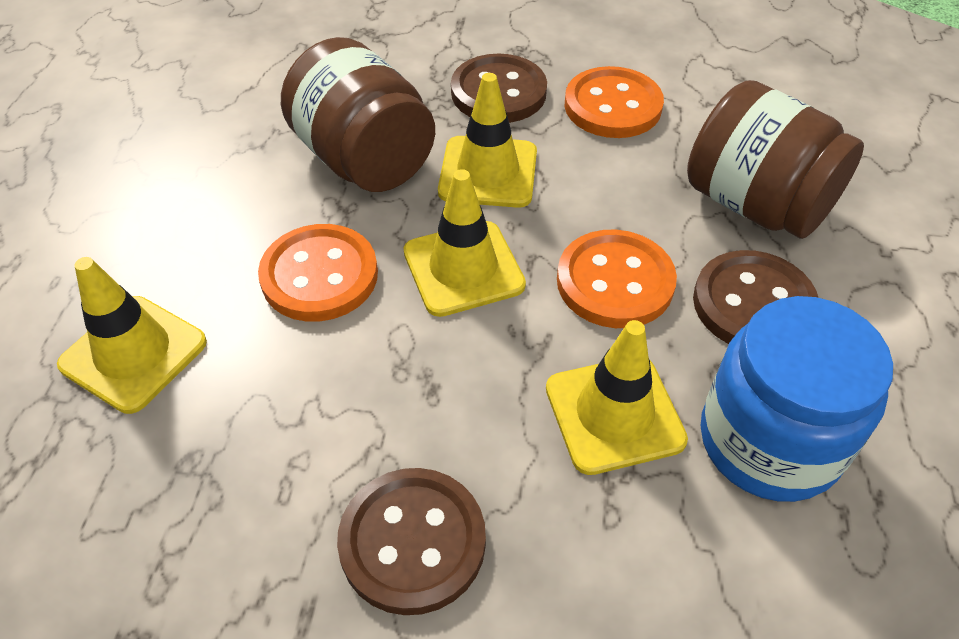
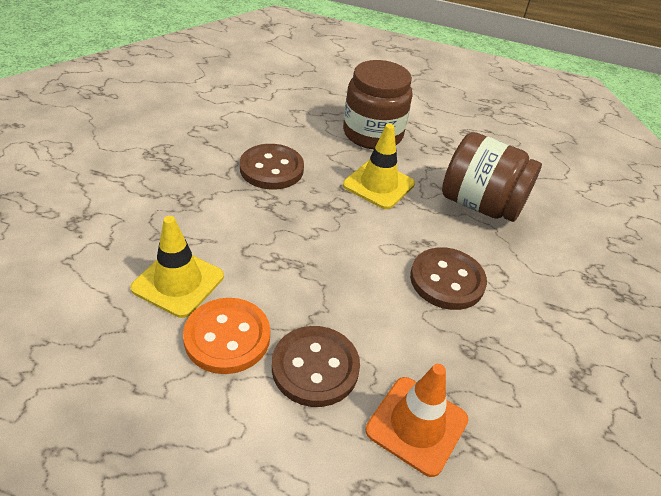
blue jar: 1 -> 0
orange button: 3 -> 1
orange traffic cone: 0 -> 1
yellow traffic cone: 4 -> 2

